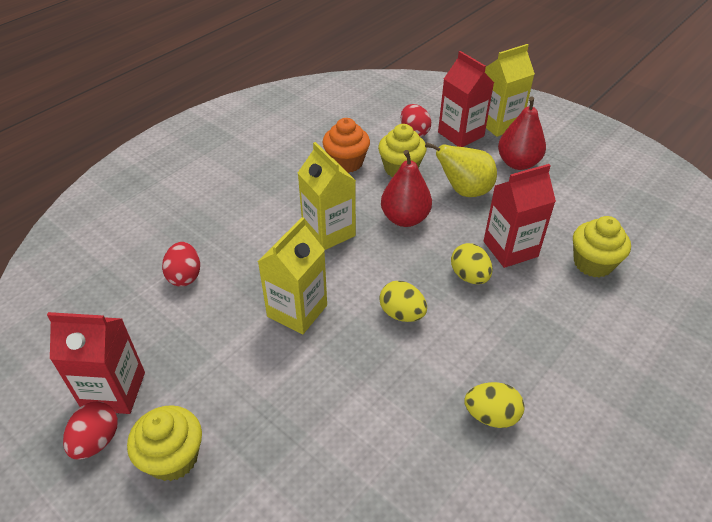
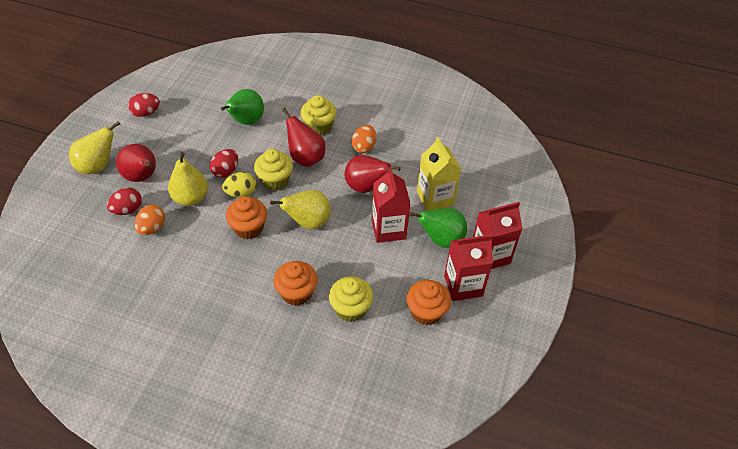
green pear: 0 -> 2
orange cupcake: 1 -> 3
orange egg: 0 -> 2
red pear: 2 -> 3
yellow carton: 3 -> 1
yellow egg: 3 -> 1
yellow pear: 1 -> 3

